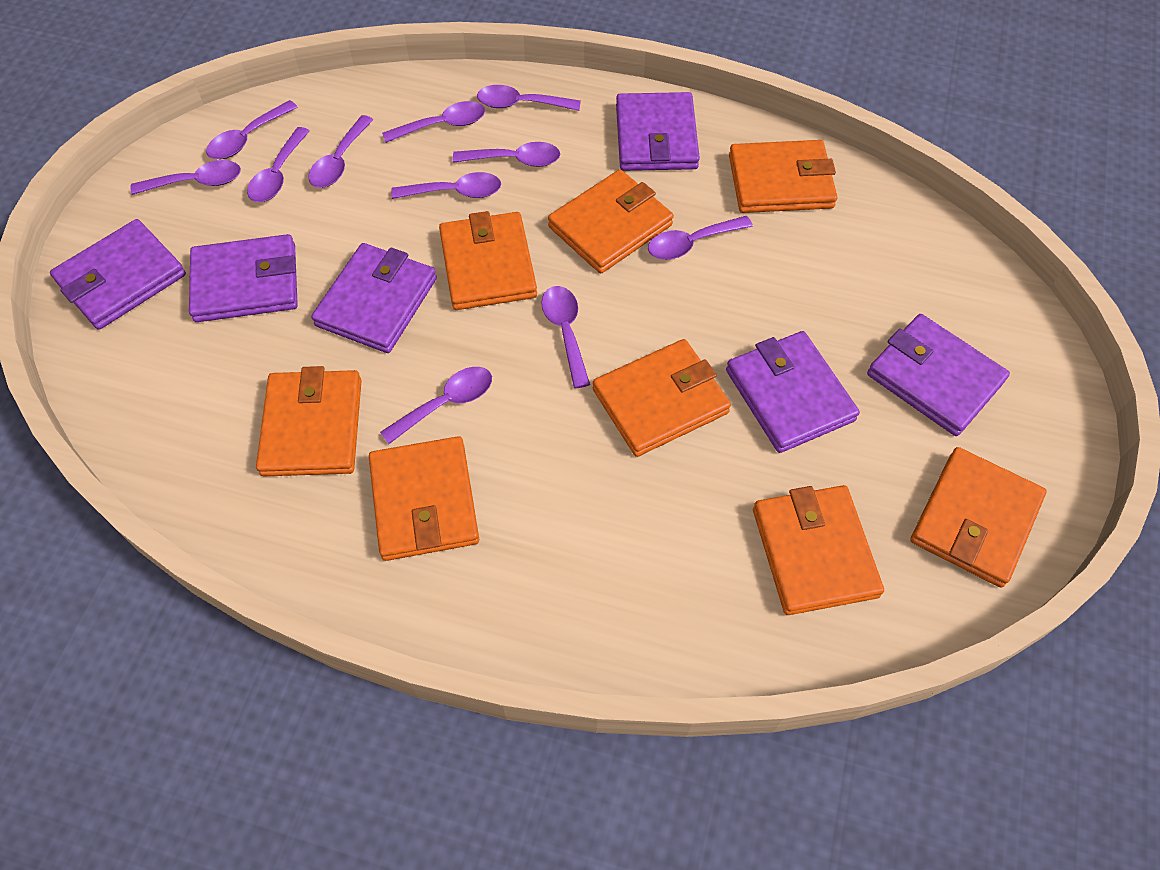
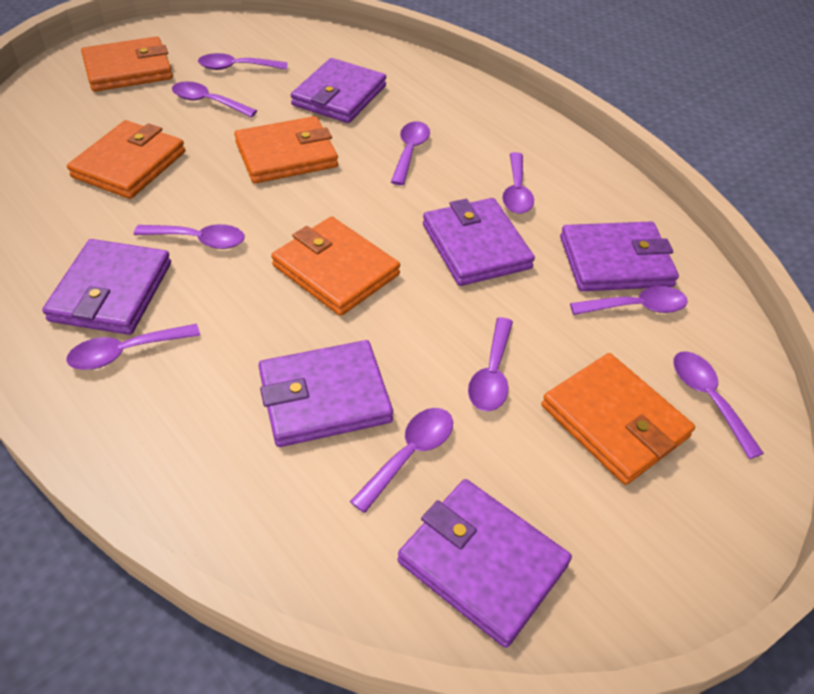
orange wallet: 8 -> 5
purple spoon: 11 -> 10

